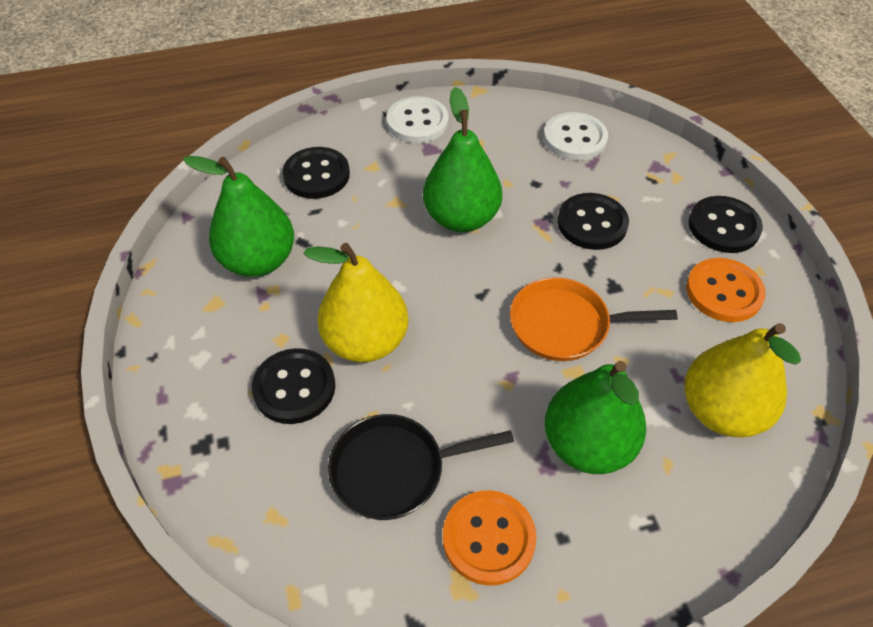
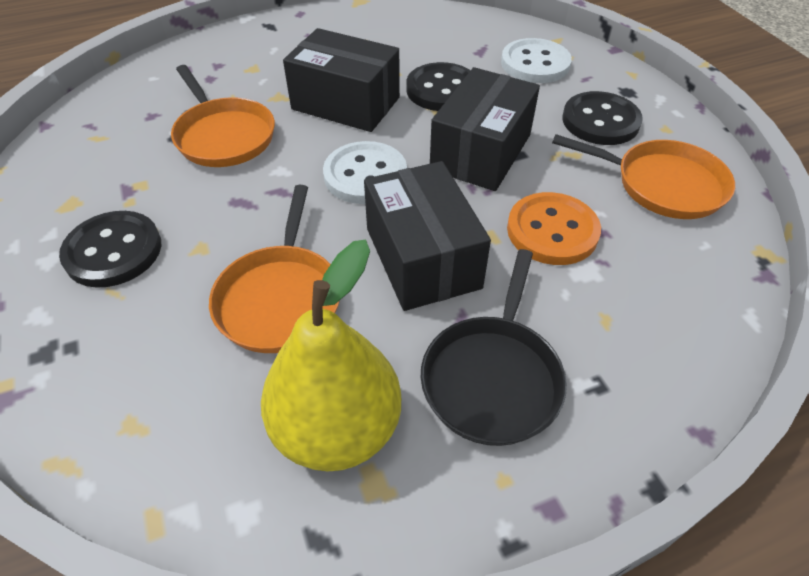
black box: 0 -> 3
black button: 4 -> 3
green pear: 3 -> 0
orange button: 2 -> 1
orange pan: 1 -> 3
yellow pear: 2 -> 1

